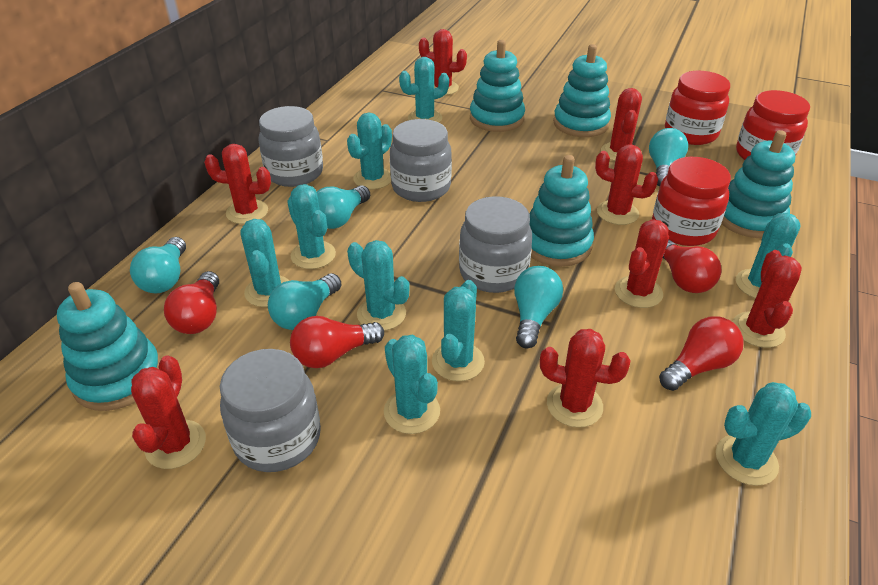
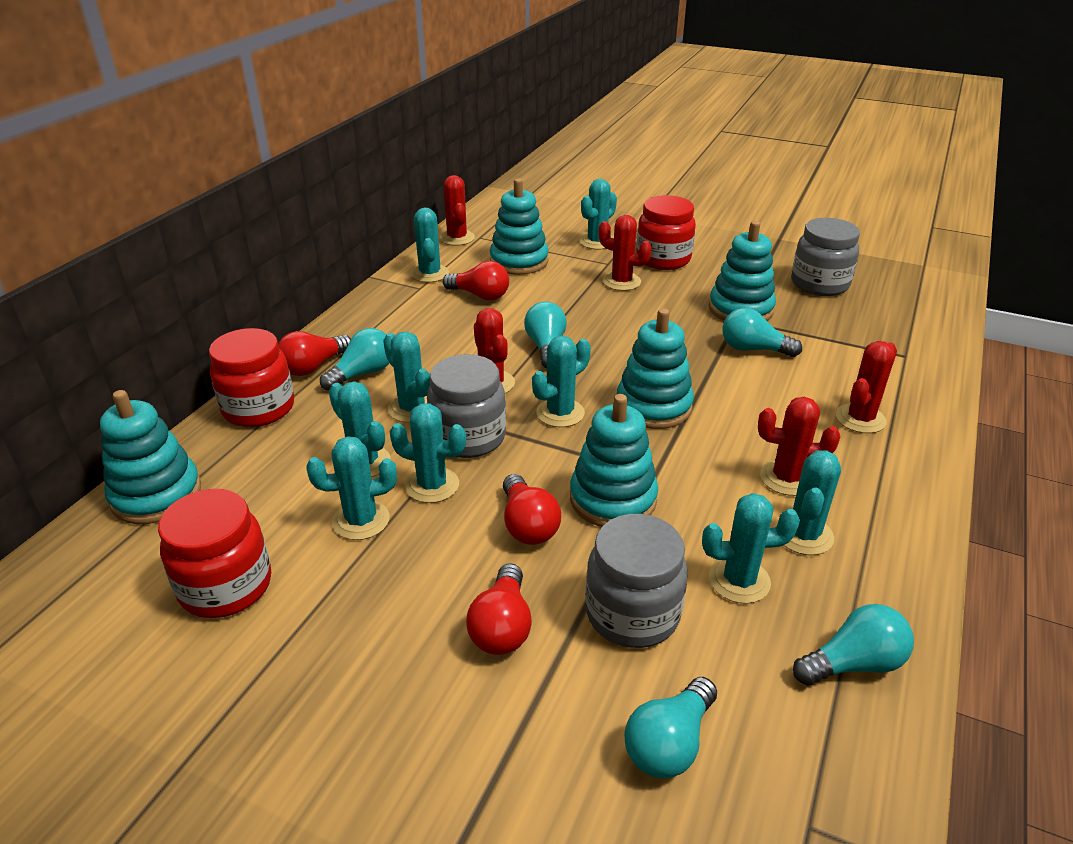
grey jar: 4 -> 3
red cactus: 8 -> 5

